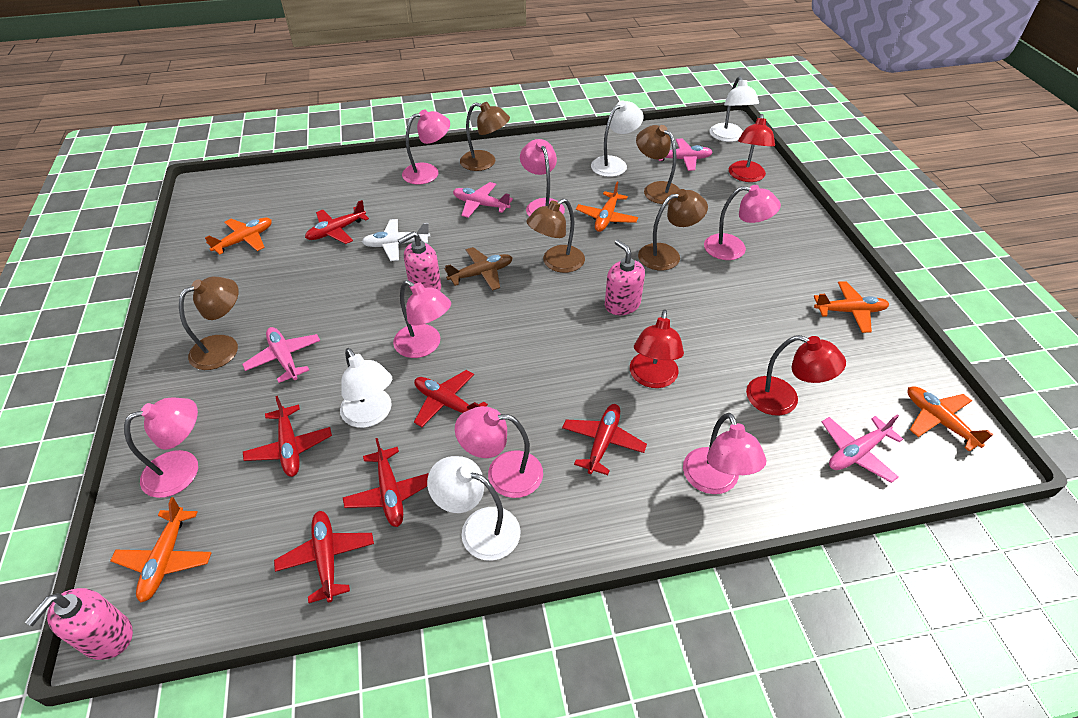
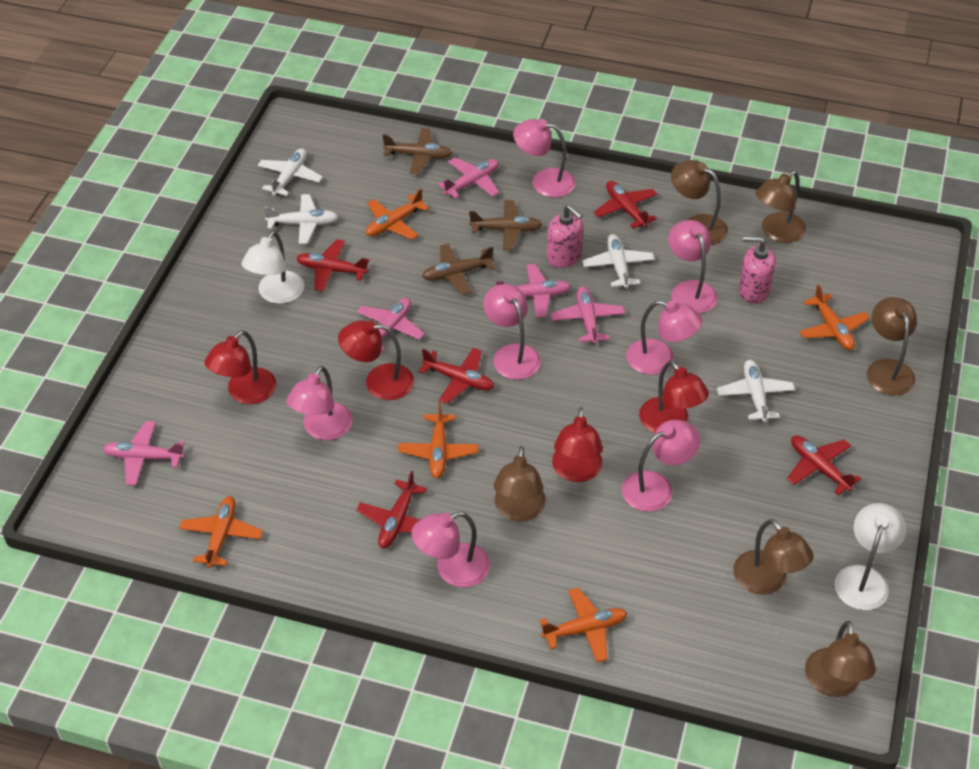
brown lamp: 5 -> 6
brown plane: 1 -> 3
pink plane: 4 -> 5
pink soap dispenser: 3 -> 2
red lamp: 3 -> 4
red plane: 6 -> 5
white lamp: 4 -> 2
white plane: 1 -> 4

